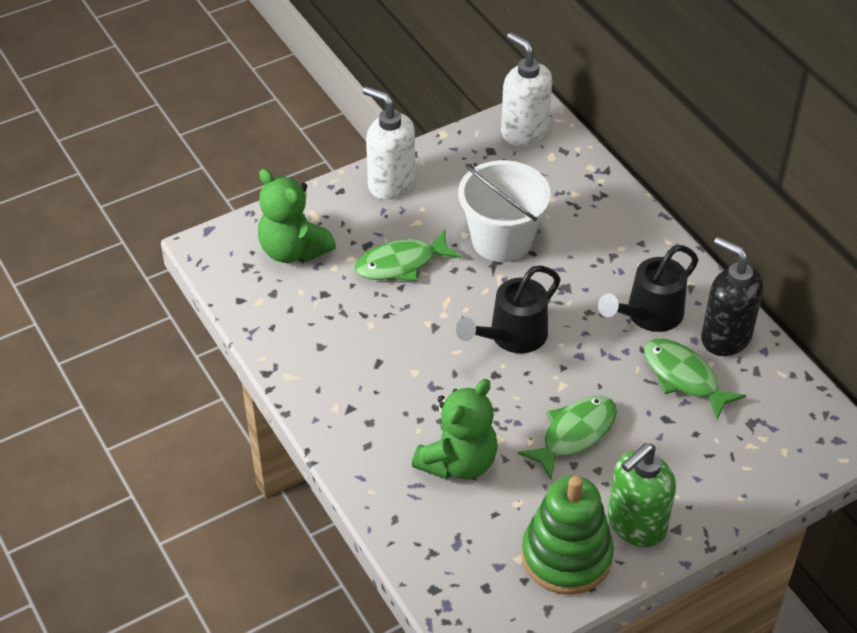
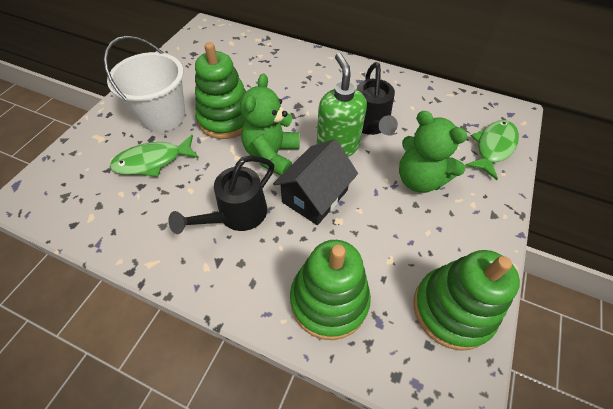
black house: 0 -> 1
black soap dispenser: 1 -> 0
green fish: 3 -> 2
green stacking toy: 1 -> 3
white soap dispenser: 2 -> 0

